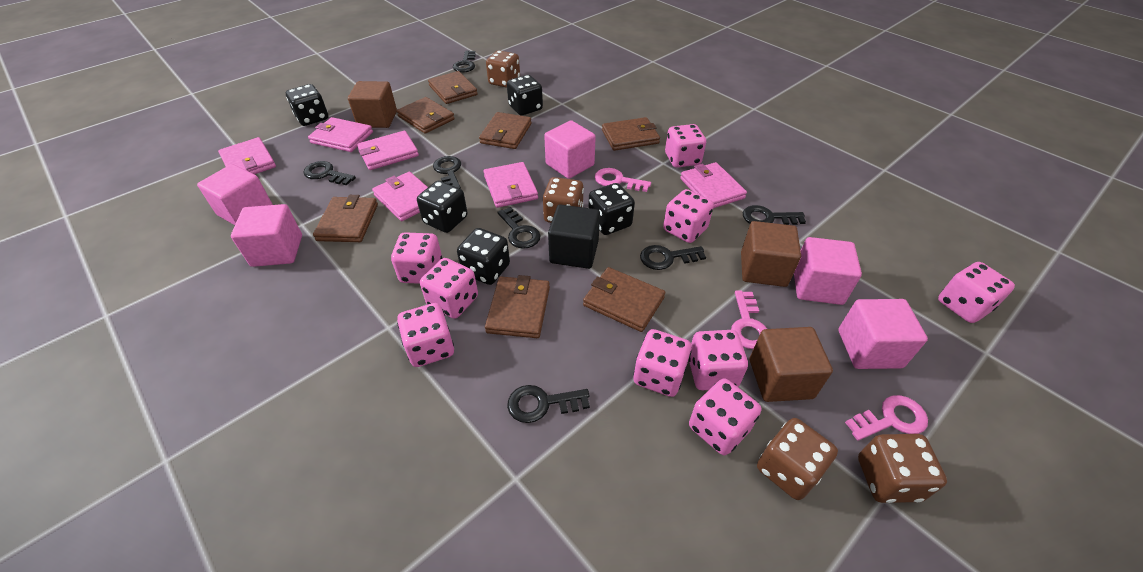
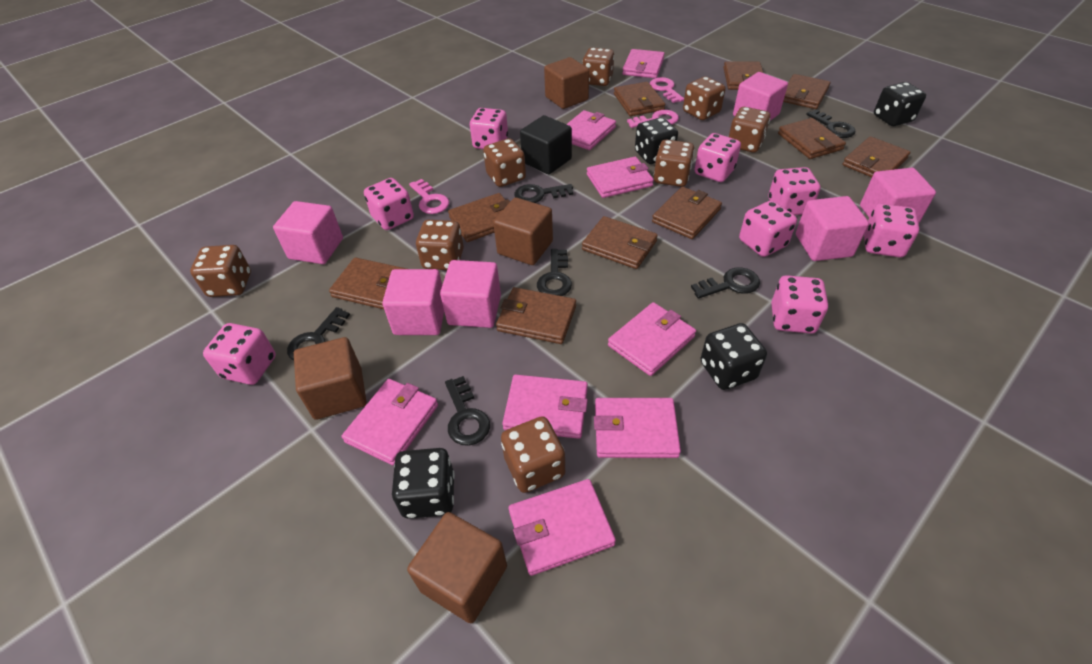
black dice: 5 -> 4
black key: 7 -> 6
brown cube: 3 -> 4
brown dice: 4 -> 8
brown wallet: 7 -> 10
pink cube: 5 -> 6
pink dice: 9 -> 8
pink wallet: 6 -> 8

